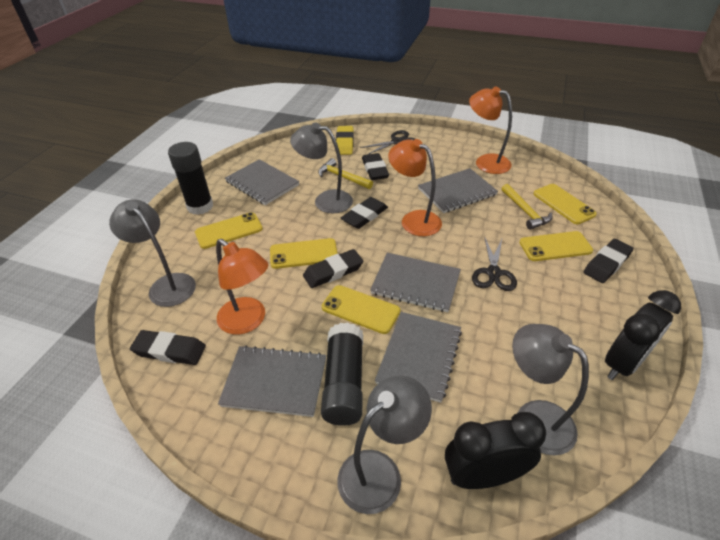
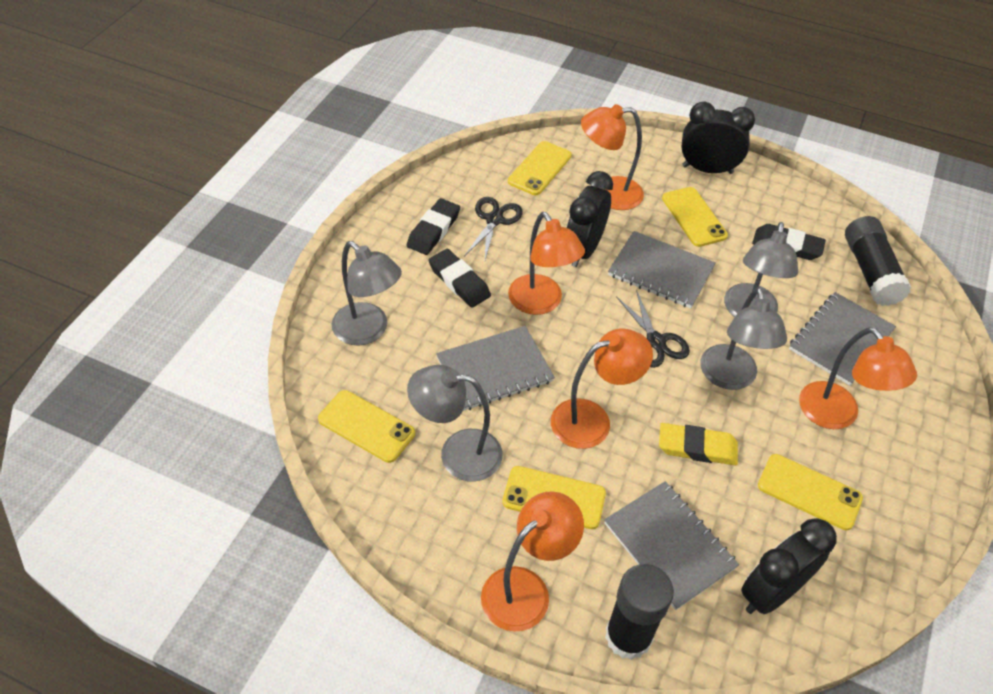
black clock: 2 -> 3
black eraser: 5 -> 3
grey notebook: 5 -> 4
orange lamp: 3 -> 5
yellow hammer: 2 -> 0

